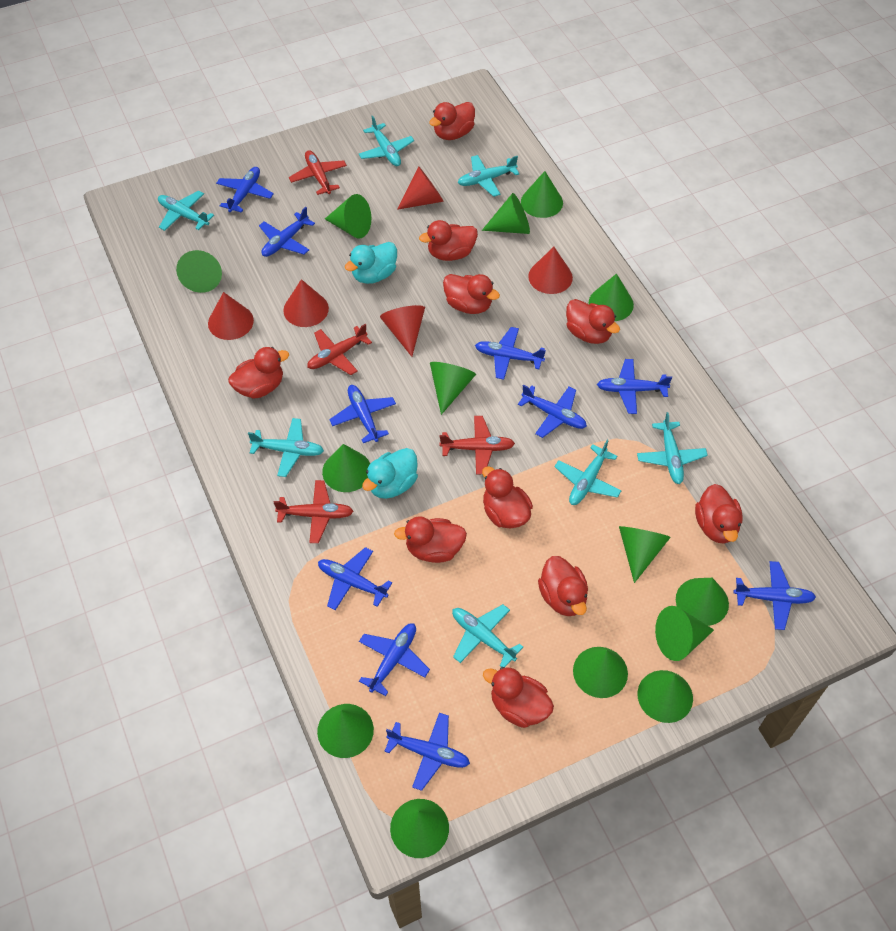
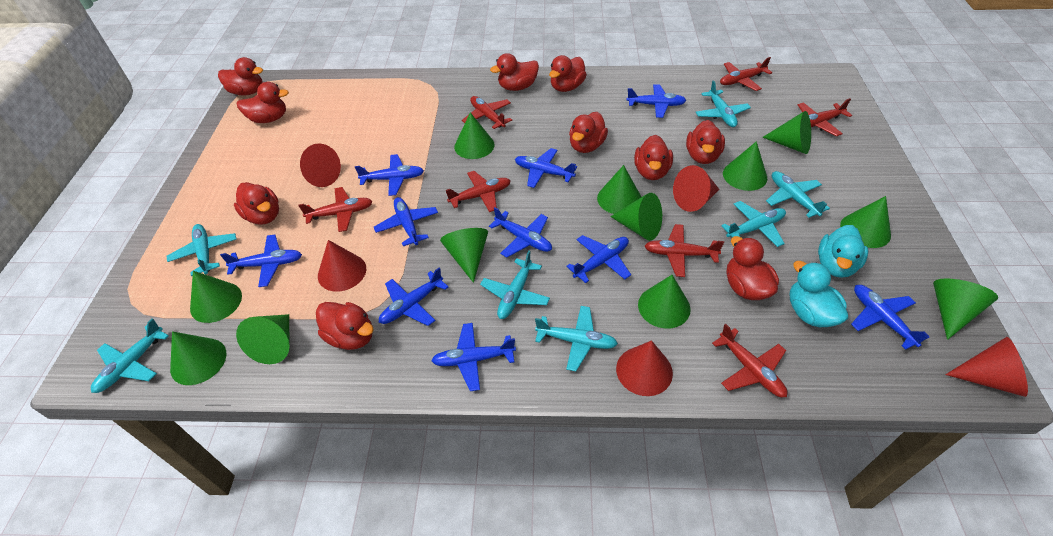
green cone: 14 -> 12
red plane: 4 -> 7

